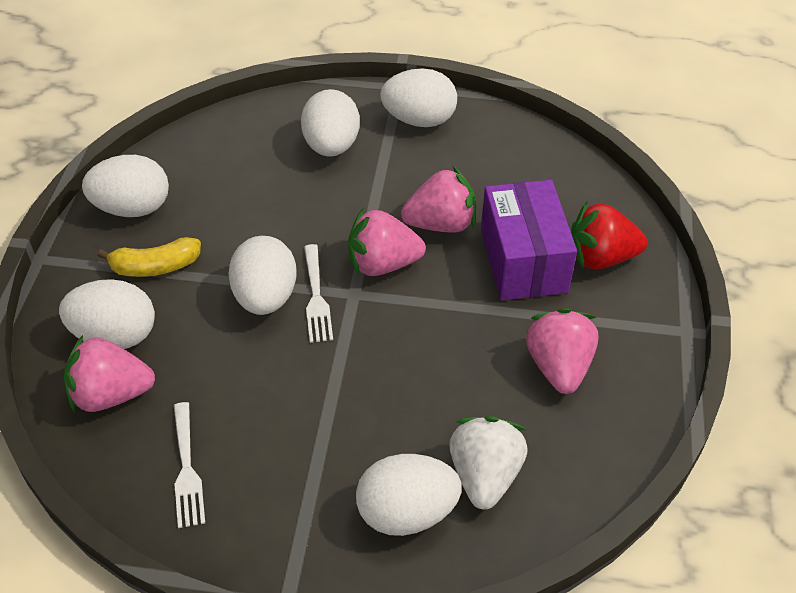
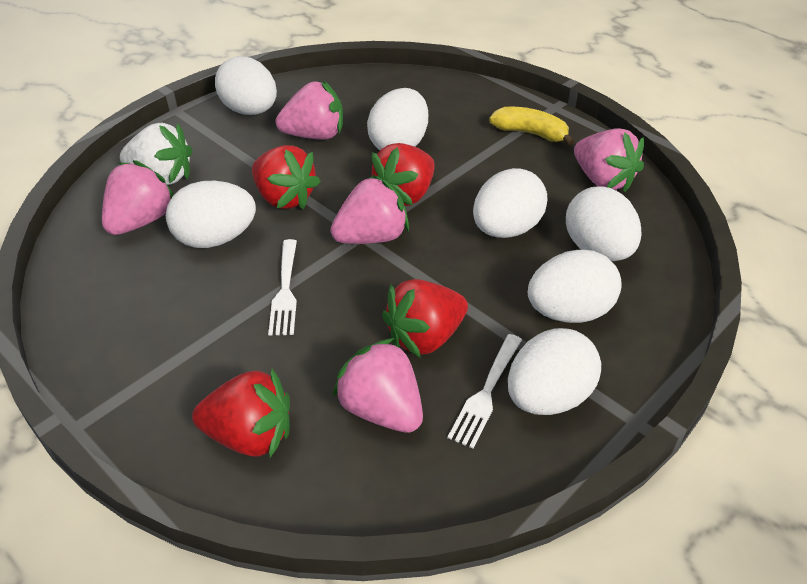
pink strawberry: 4 -> 5
purple box: 1 -> 0
red strawberry: 1 -> 4
white egg: 6 -> 7

